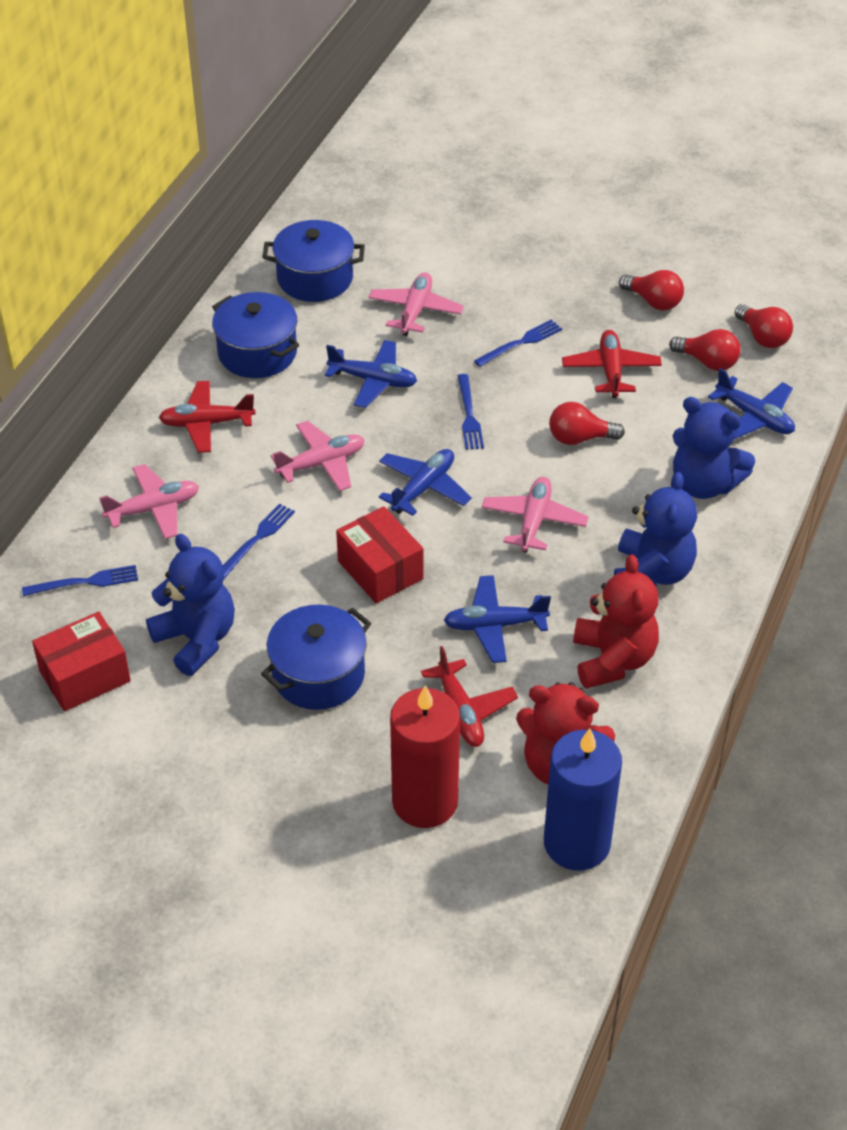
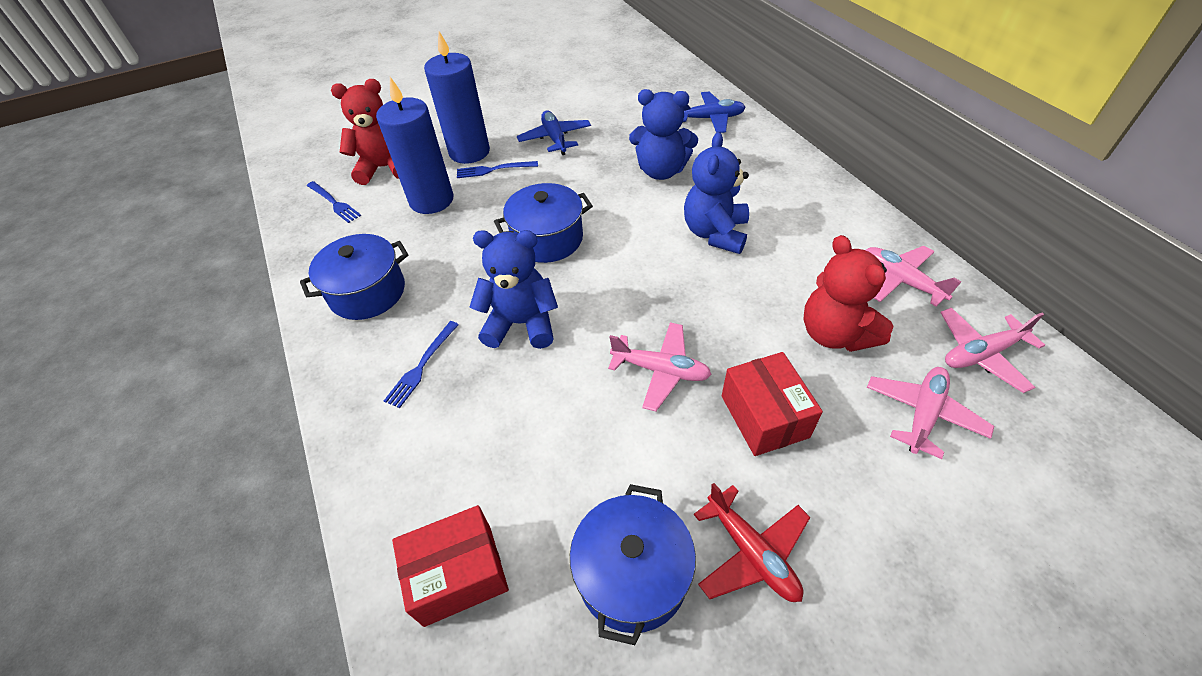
blue candle: 1 -> 2
blue fork: 4 -> 3
blue plane: 4 -> 2
red candle: 1 -> 0
red light bulb: 4 -> 0
red plane: 3 -> 1

